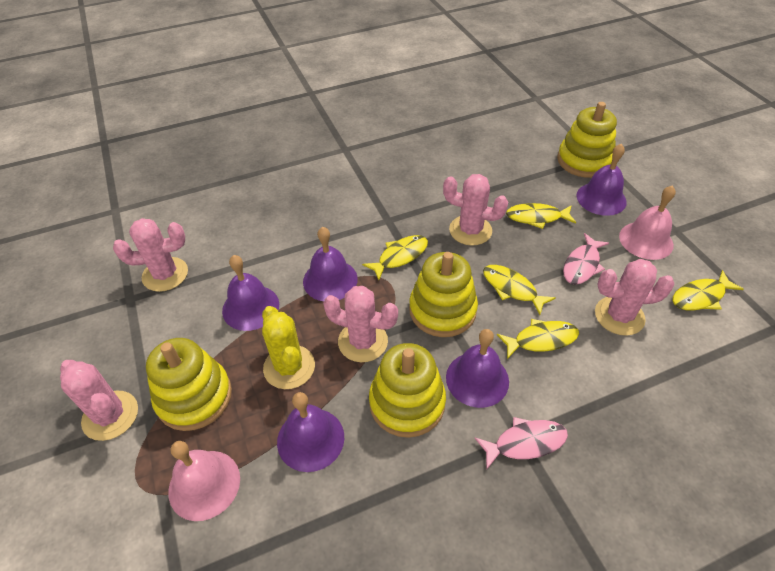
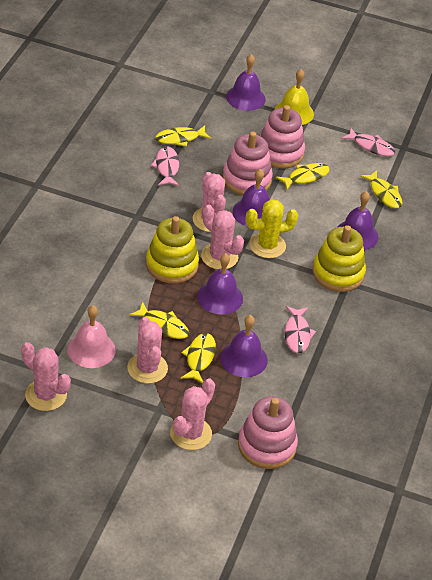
pink bell: 2 -> 1
pink fish: 2 -> 3
pink stacking toy: 0 -> 3
yellow bell: 0 -> 1
yellow stacking toy: 4 -> 2

